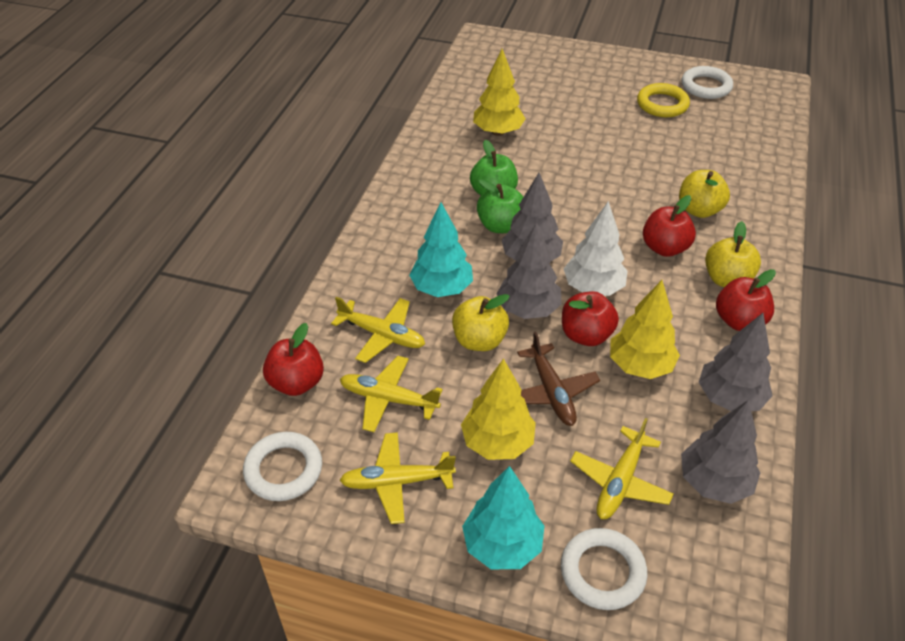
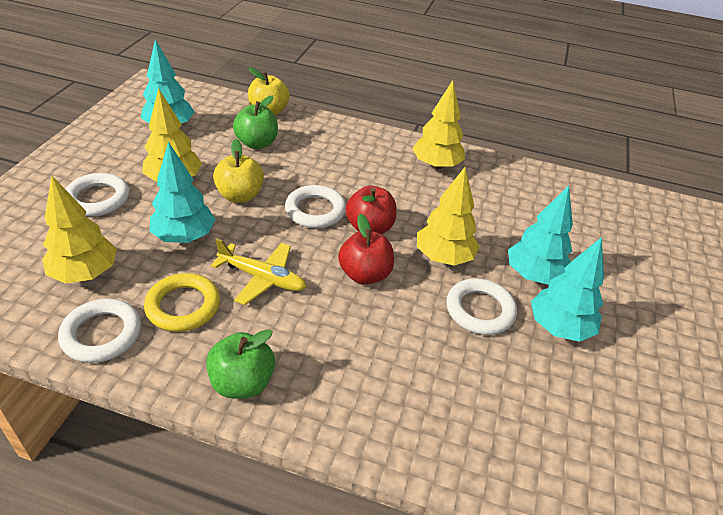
brown plane: 1 -> 0
grey tree: 4 -> 0
red apple: 4 -> 2
turquoise tree: 2 -> 4
white ring: 3 -> 4
white tree: 1 -> 0
yellow apple: 3 -> 2
yellow plane: 4 -> 1
yellow tree: 3 -> 4

